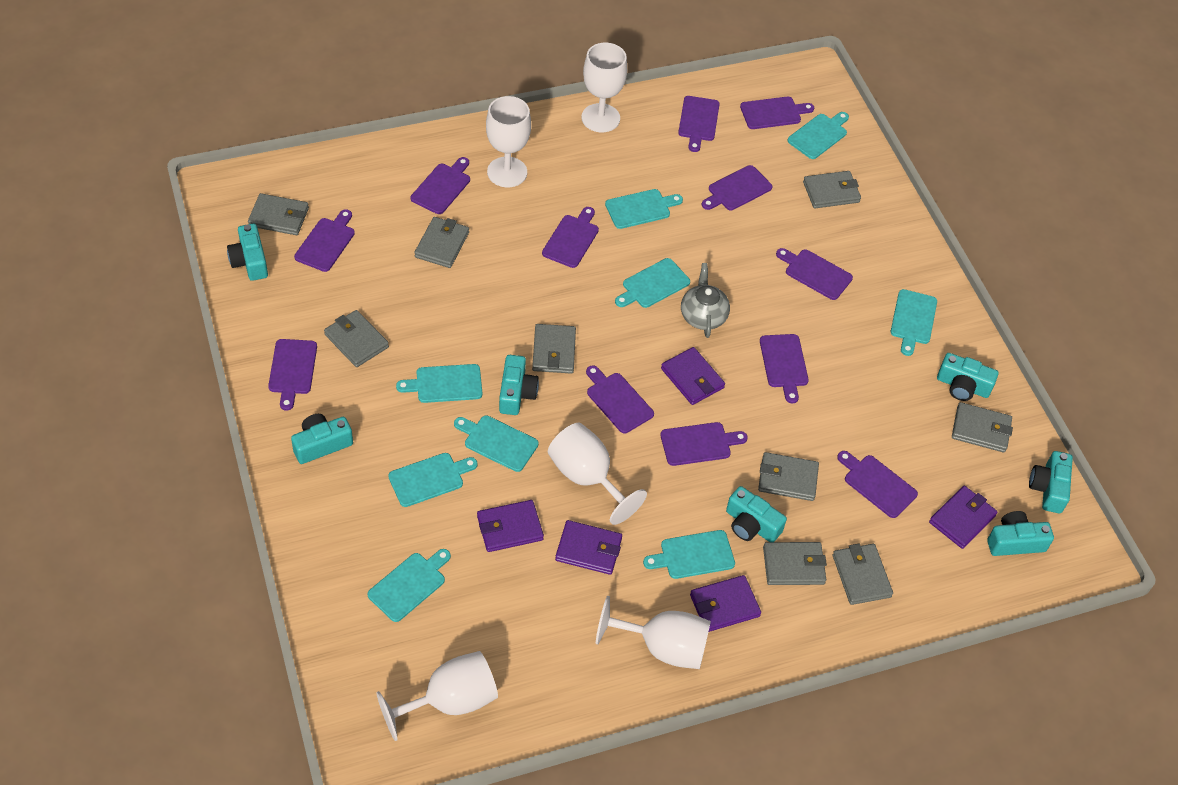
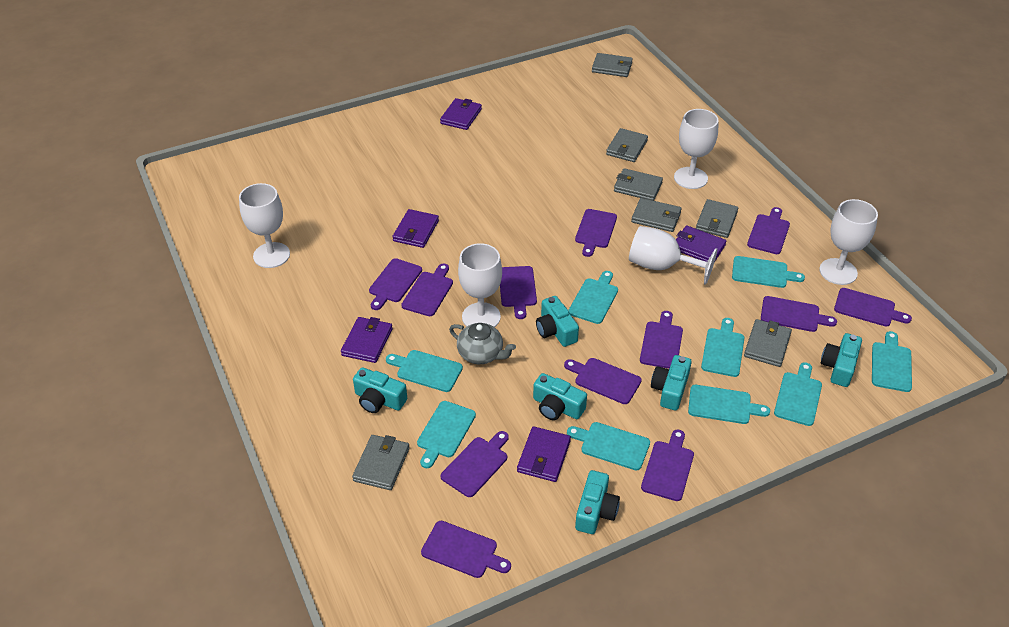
grey wallet: 9 -> 7
turquoise camera: 7 -> 6

